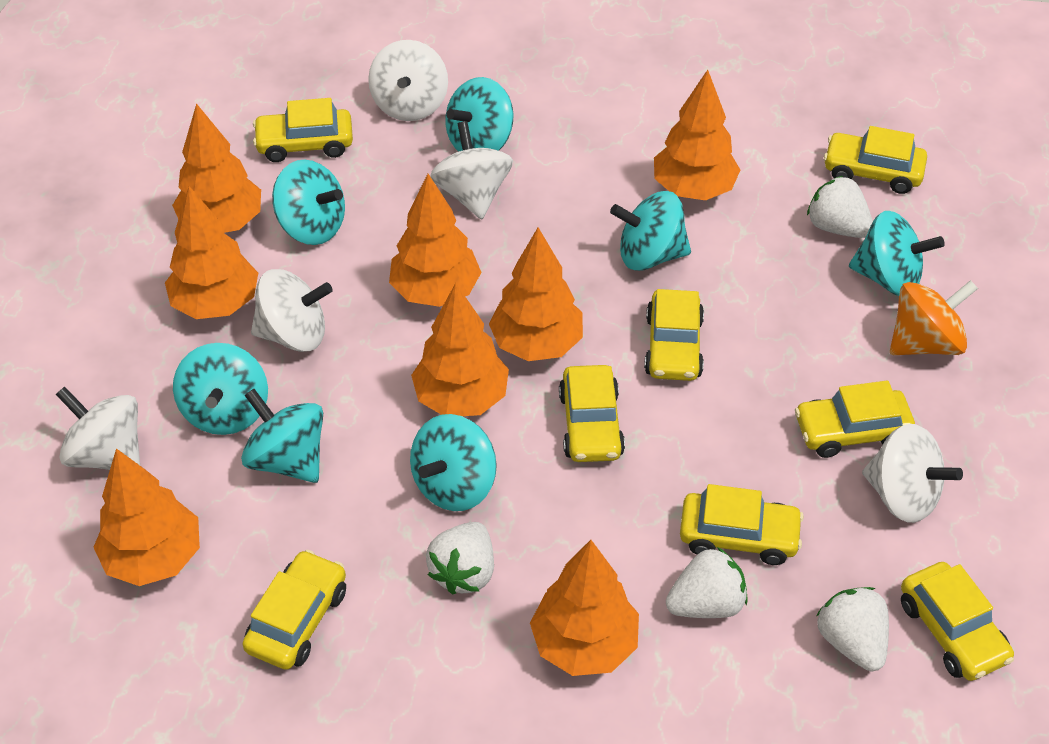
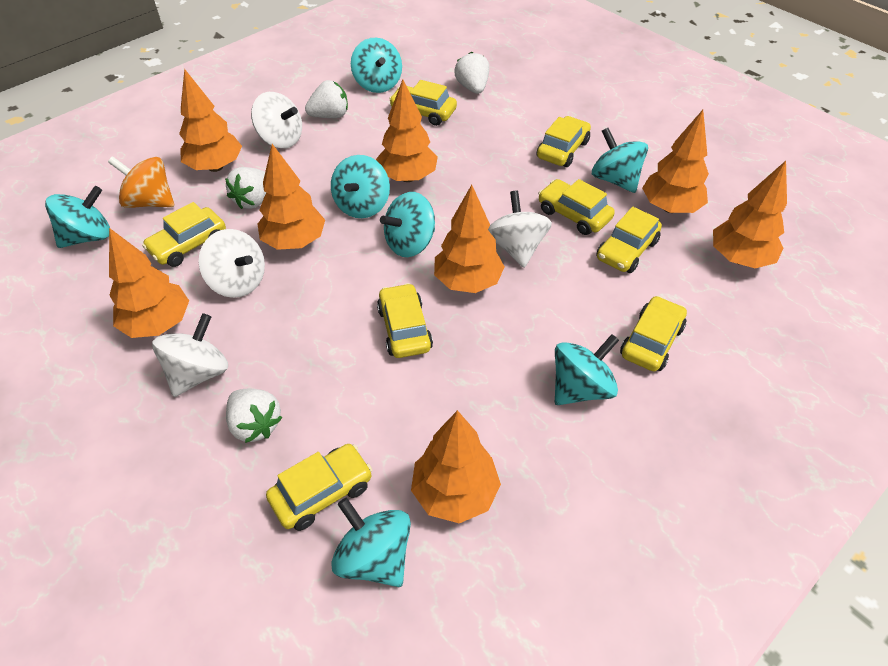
white spinning top: 5 -> 4

